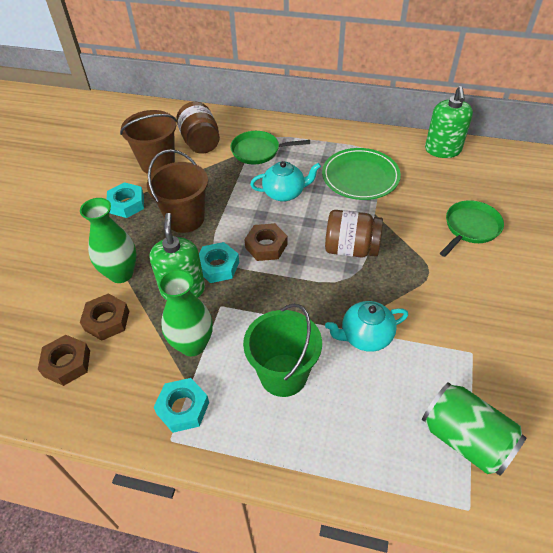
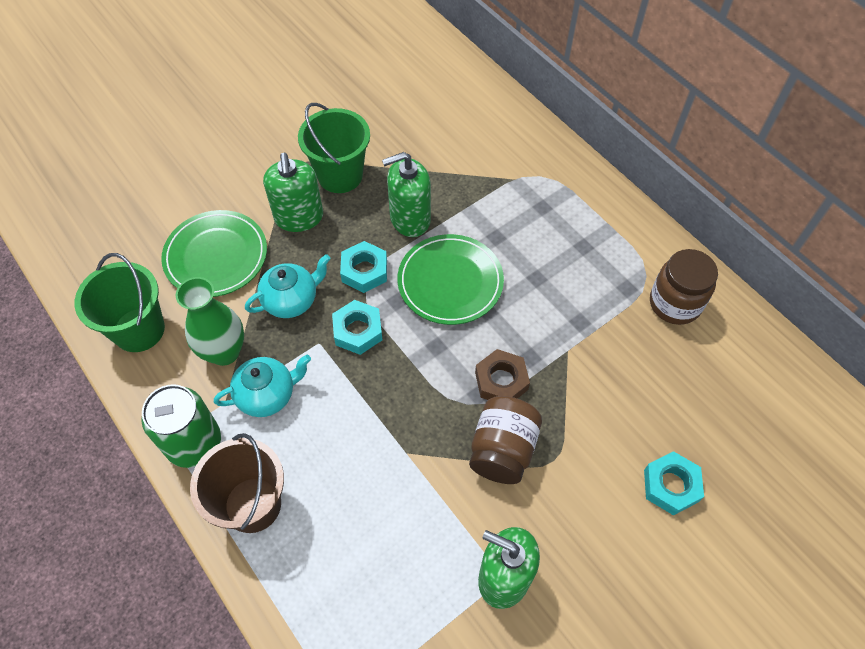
brown bucket: 2 -> 1
brown nut: 3 -> 1
green bucket: 1 -> 2
green pan: 2 -> 0
green plate: 1 -> 2
green soap dispenser: 2 -> 3
green vase: 2 -> 1

